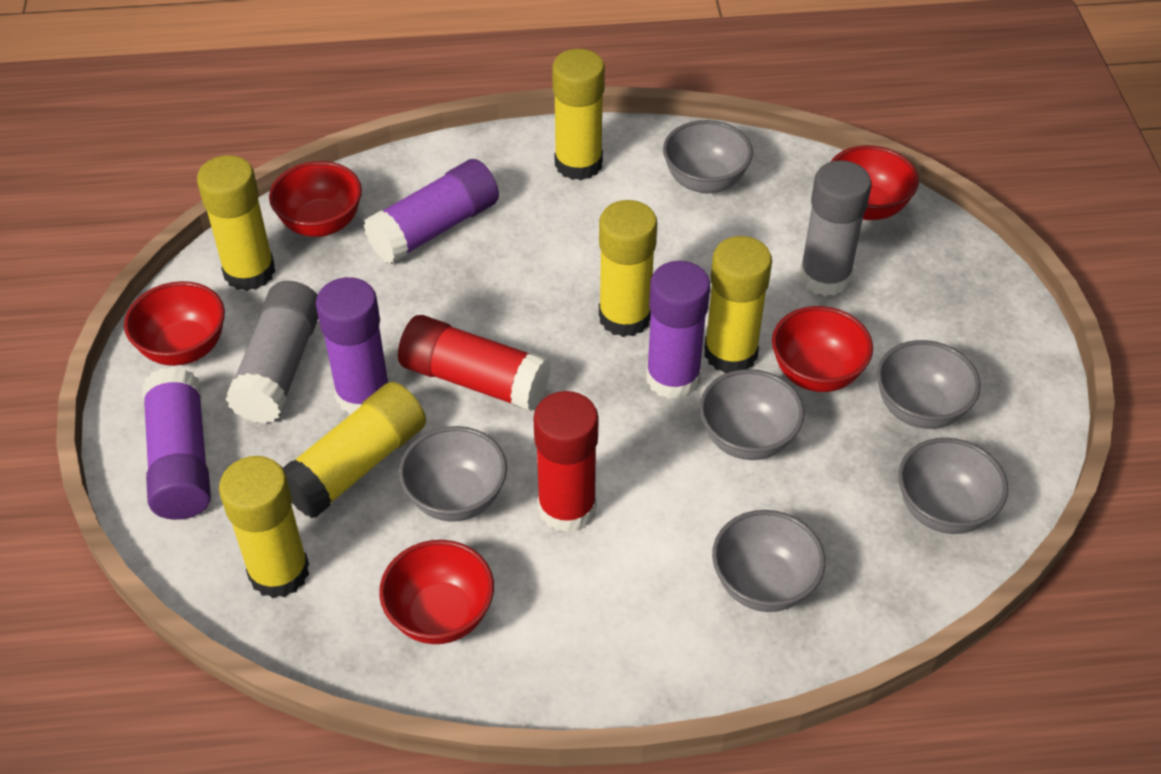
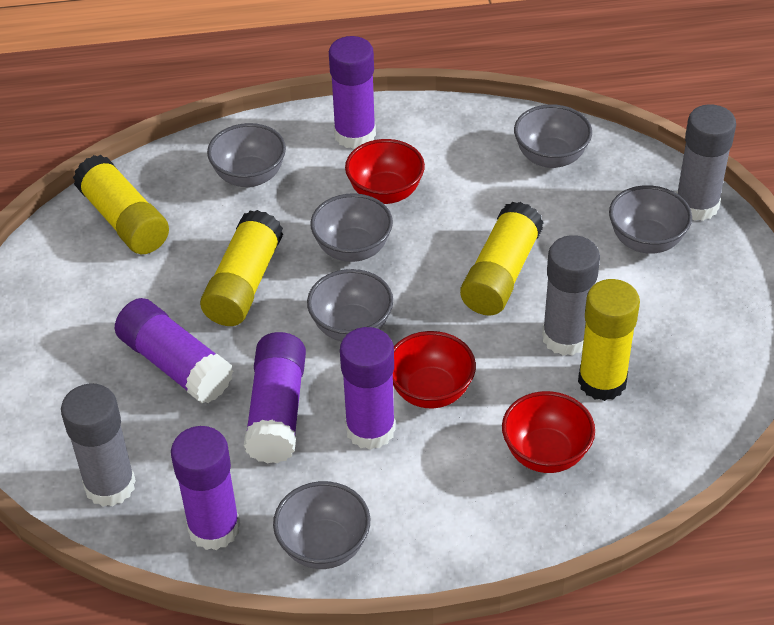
grey glue stick: 2 -> 3
purple glue stick: 4 -> 5
red bowl: 5 -> 3
red glue stick: 2 -> 0
yellow glue stick: 6 -> 4

